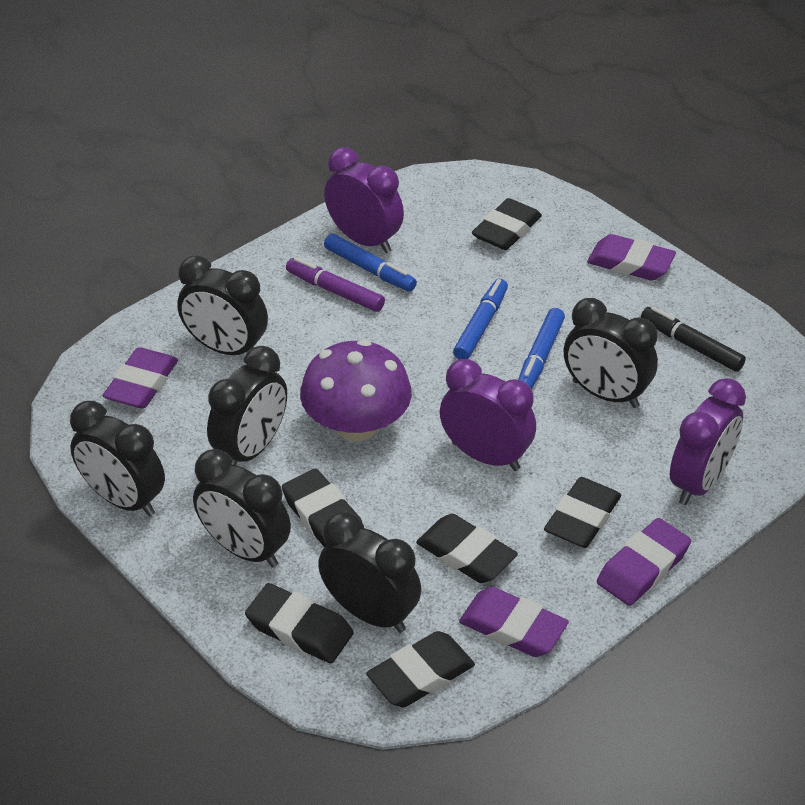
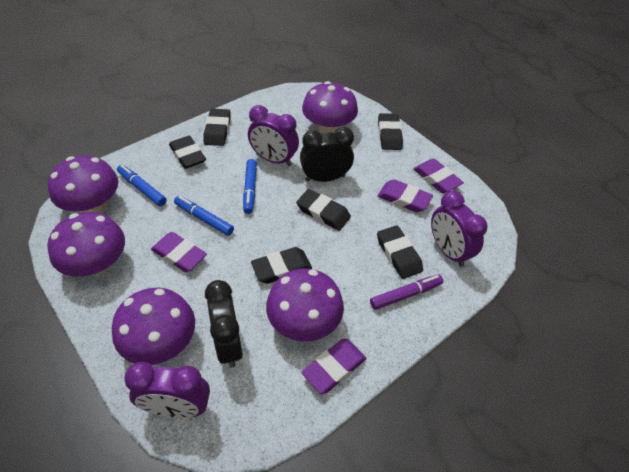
black clock: 6 -> 2
black marker: 1 -> 0
purple mushroom: 1 -> 5

